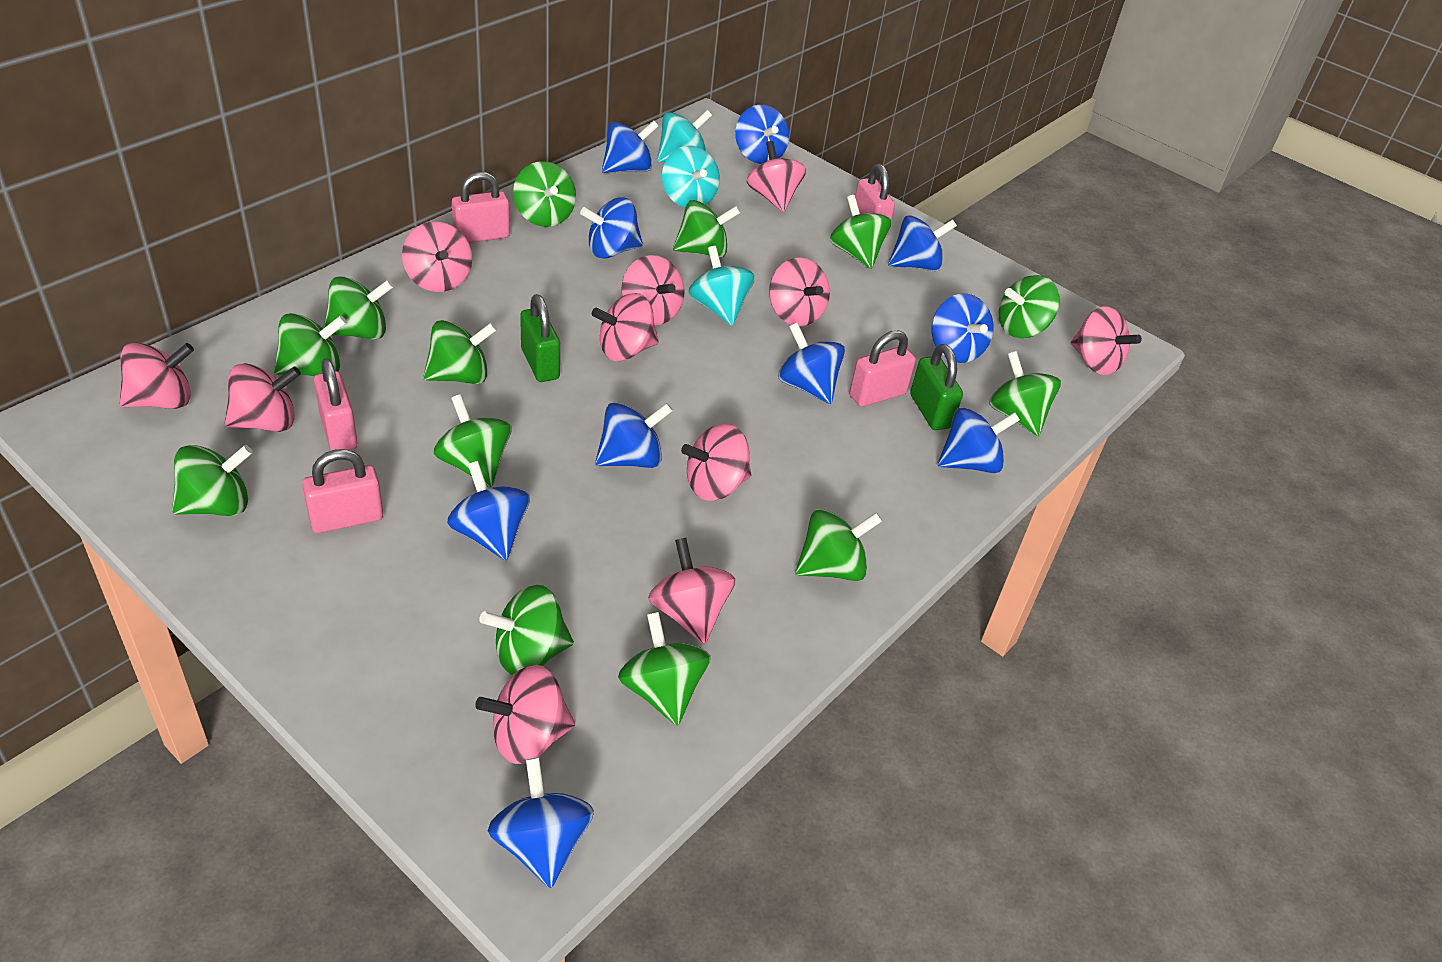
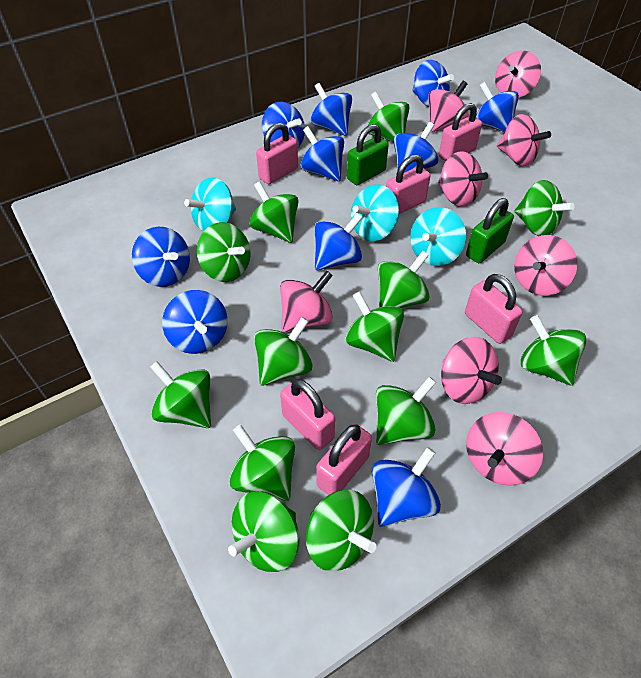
pink padlock: 5 -> 6
pink spinning top: 11 -> 8

